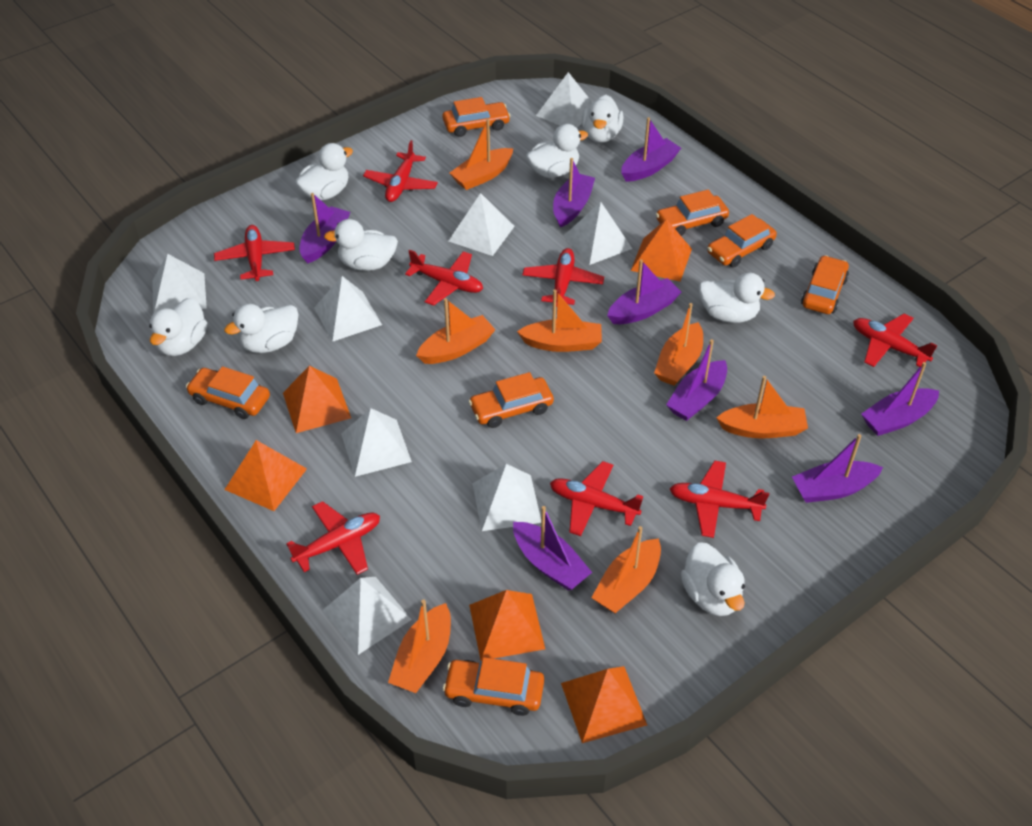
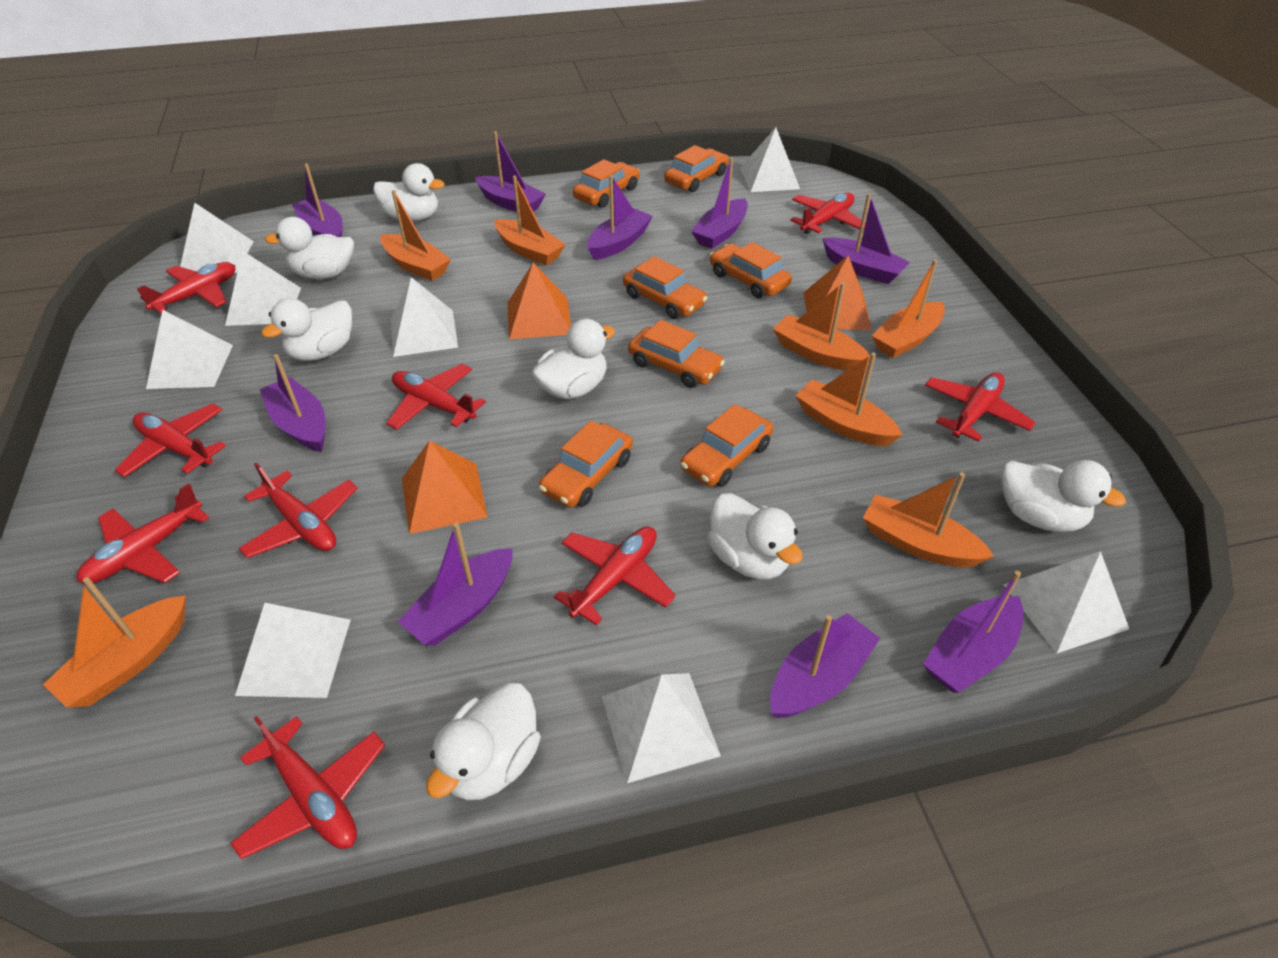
orange pyramid: 5 -> 3
purple boat: 8 -> 9
red plane: 8 -> 9
white duck: 8 -> 7

